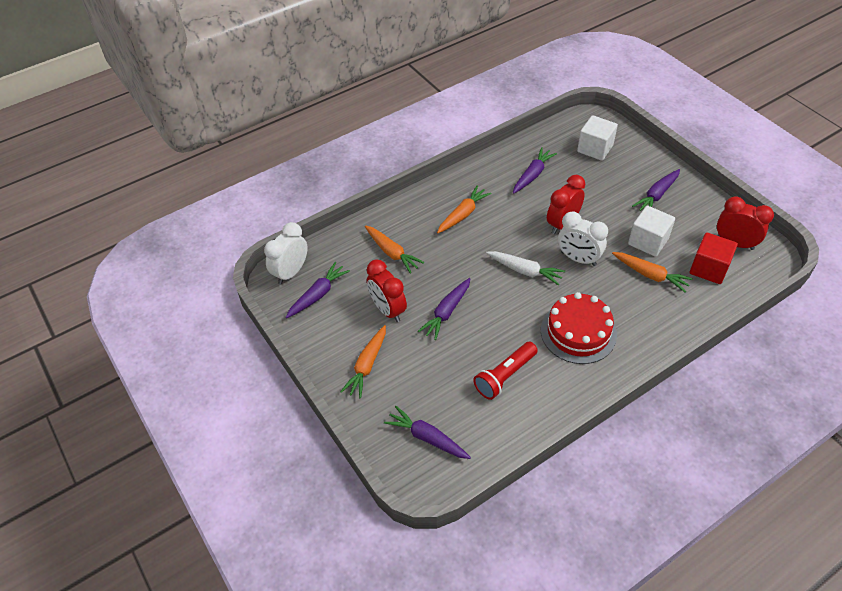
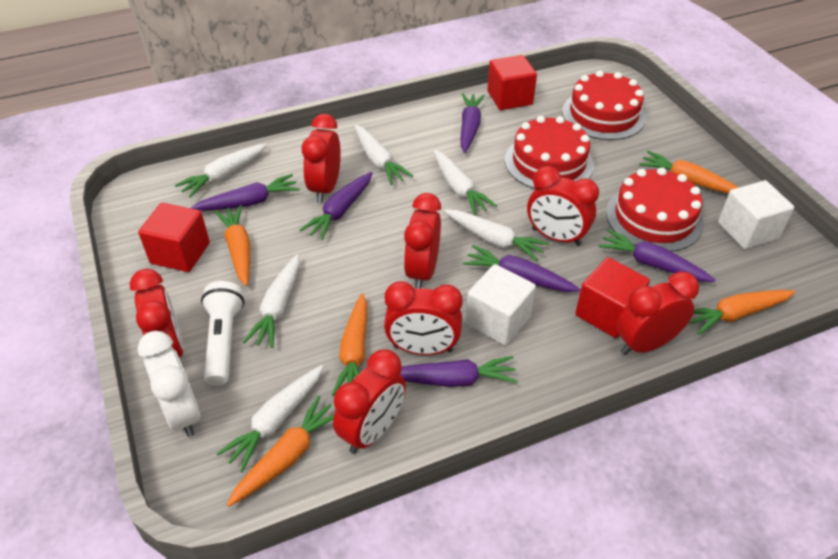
orange carrot: 4 -> 5
purple carrot: 5 -> 6
red cake: 1 -> 3
red clock: 3 -> 7
red cube: 1 -> 3
red flashlight: 1 -> 0
white carrot: 1 -> 6
white clock: 2 -> 1
white flashlight: 0 -> 1

